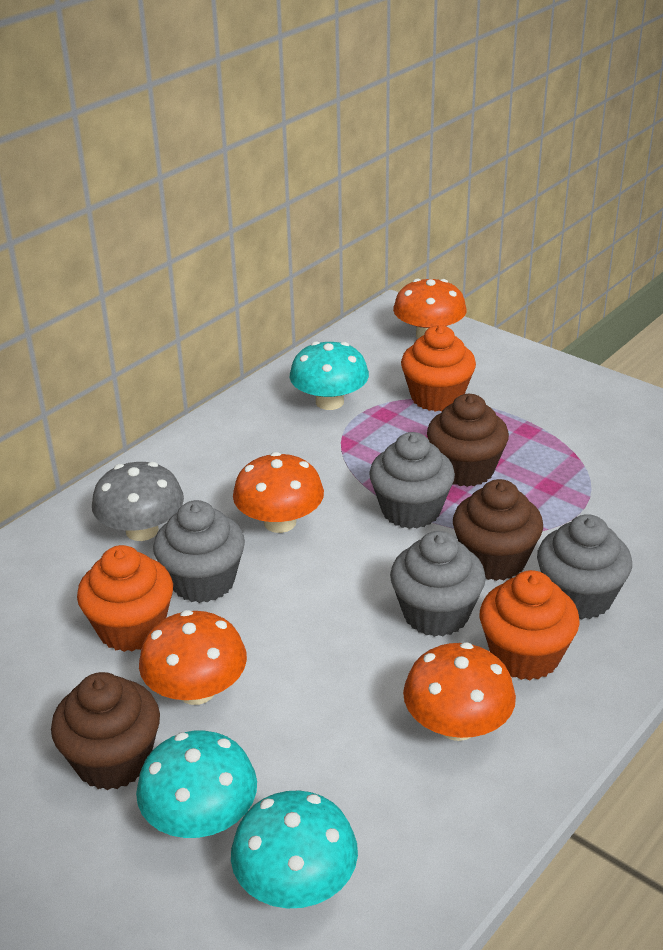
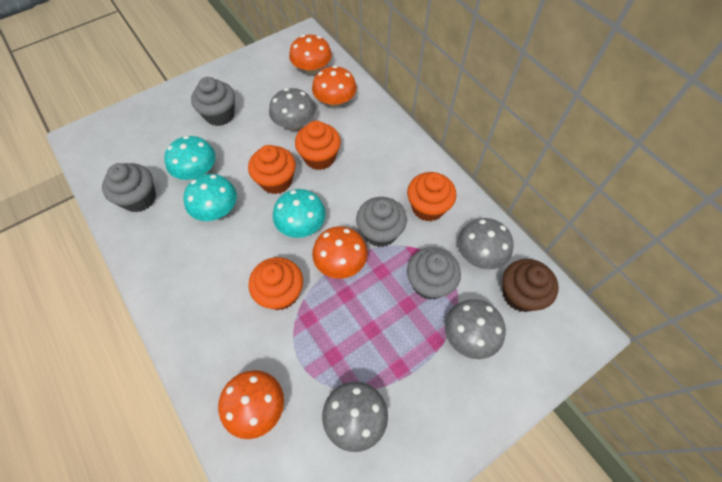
brown cupcake: 3 -> 1
grey mushroom: 1 -> 4
orange cupcake: 3 -> 4

